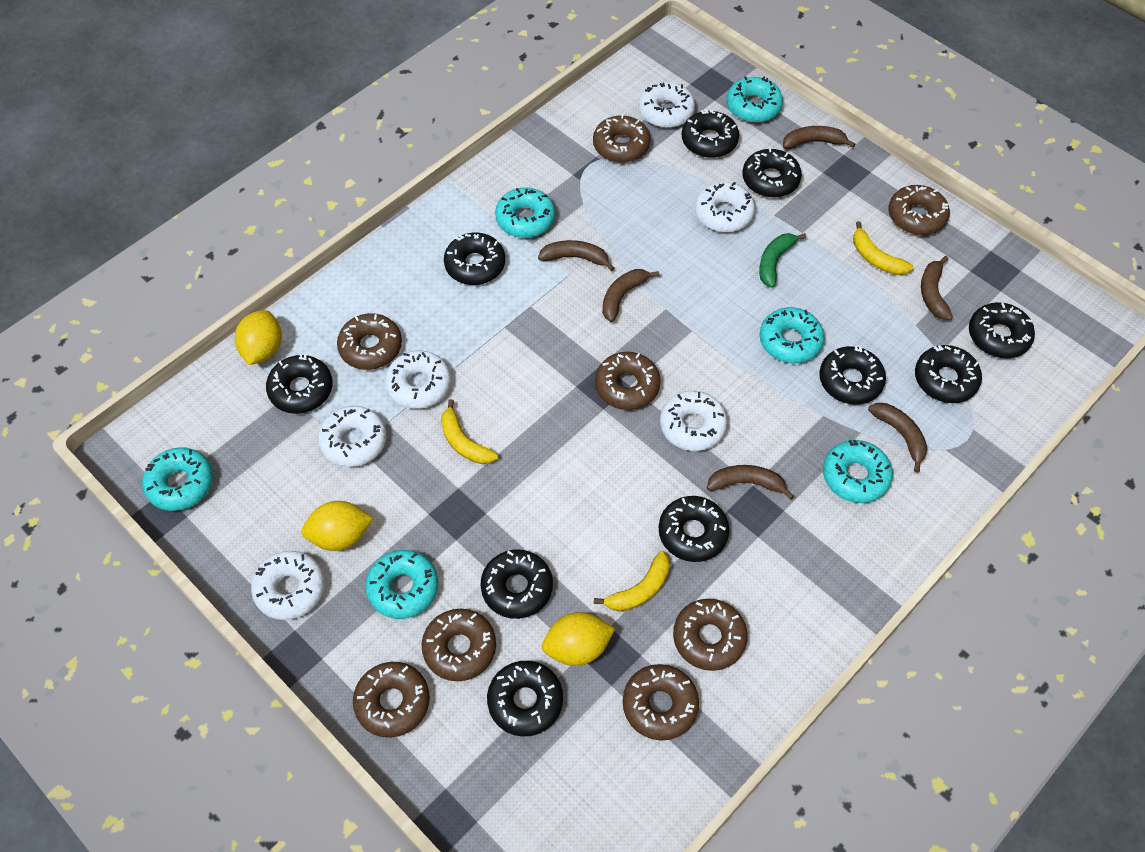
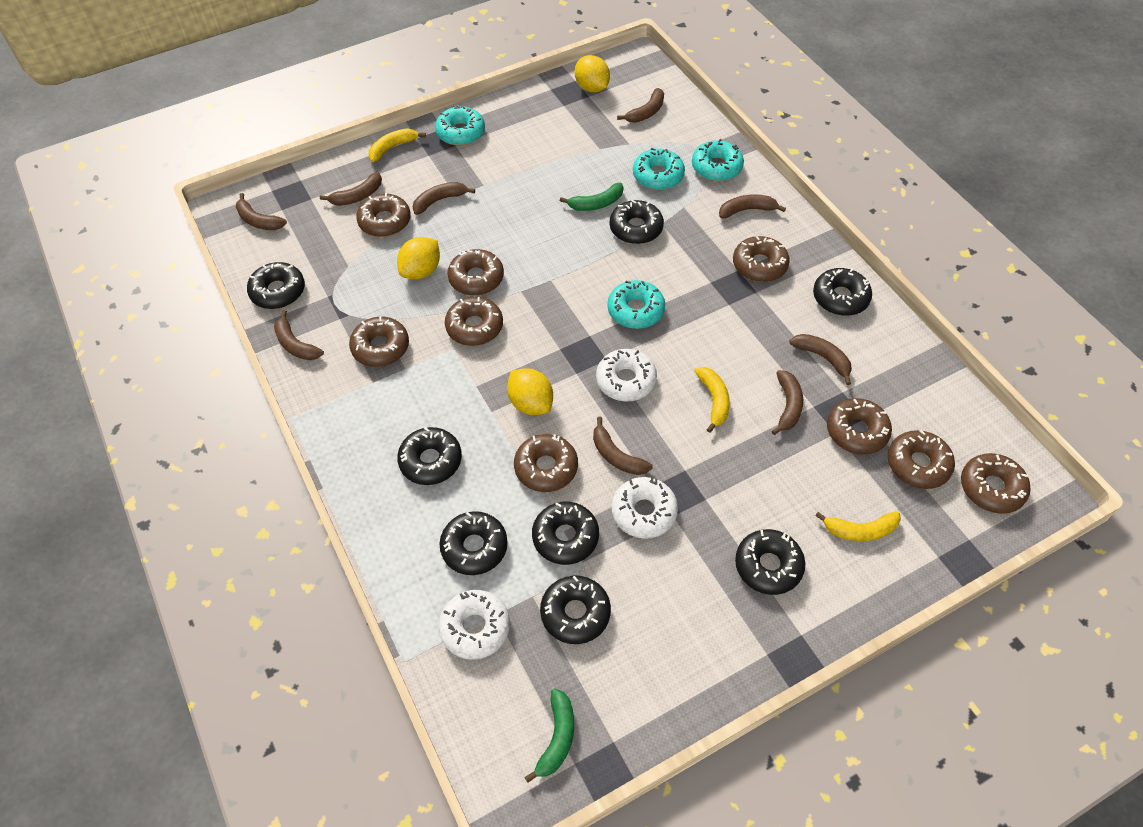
black donut: 10 -> 8
brown banana: 6 -> 9
brown donut: 8 -> 9
green banana: 1 -> 2
turquoise donut: 6 -> 4
white donut: 6 -> 3

